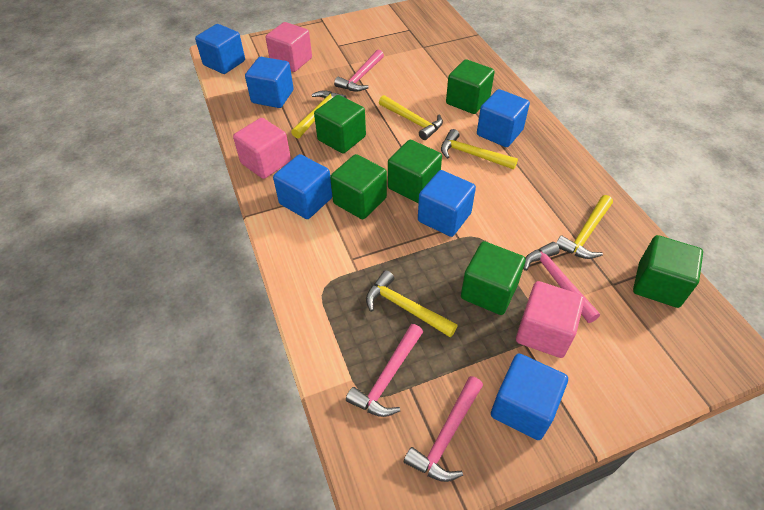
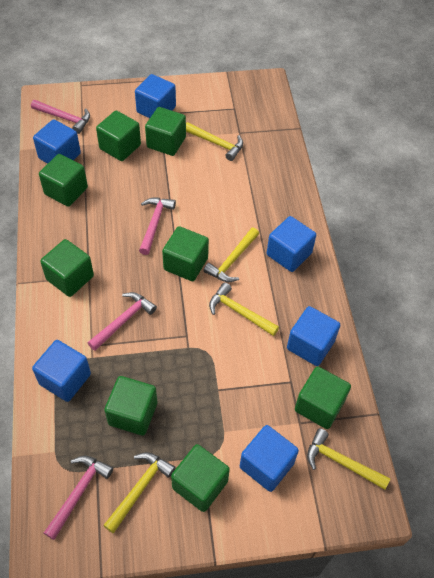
green cube: 6 -> 8
pink cube: 3 -> 0

